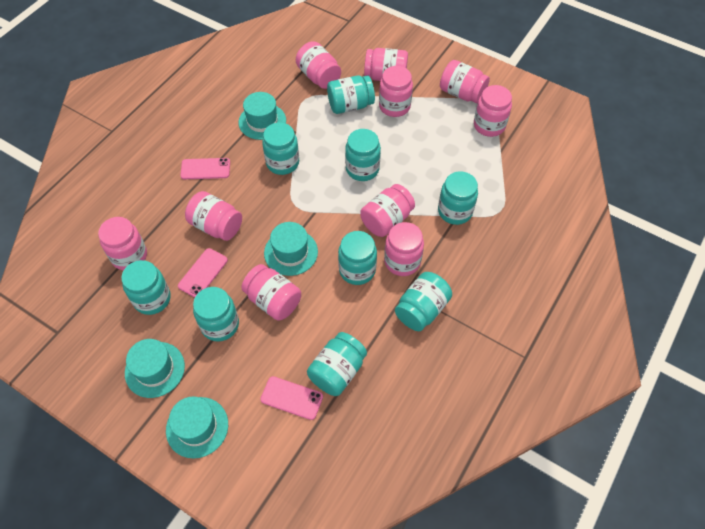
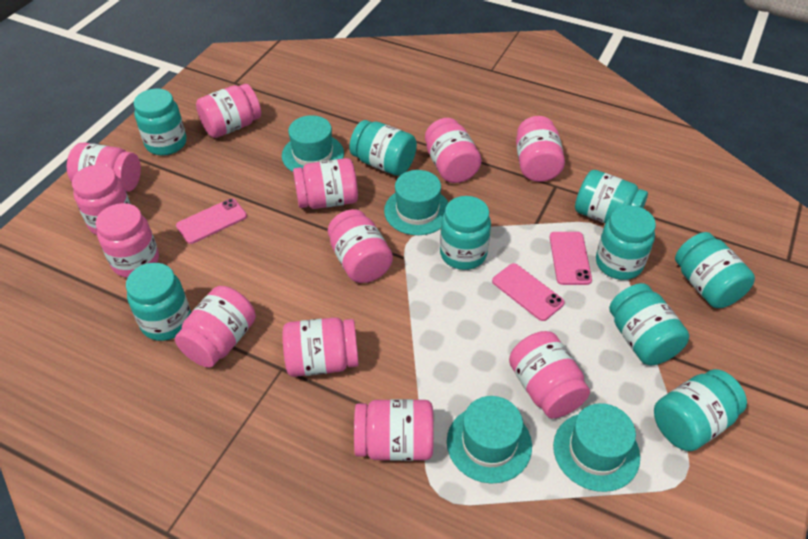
pink jar: 10 -> 12

